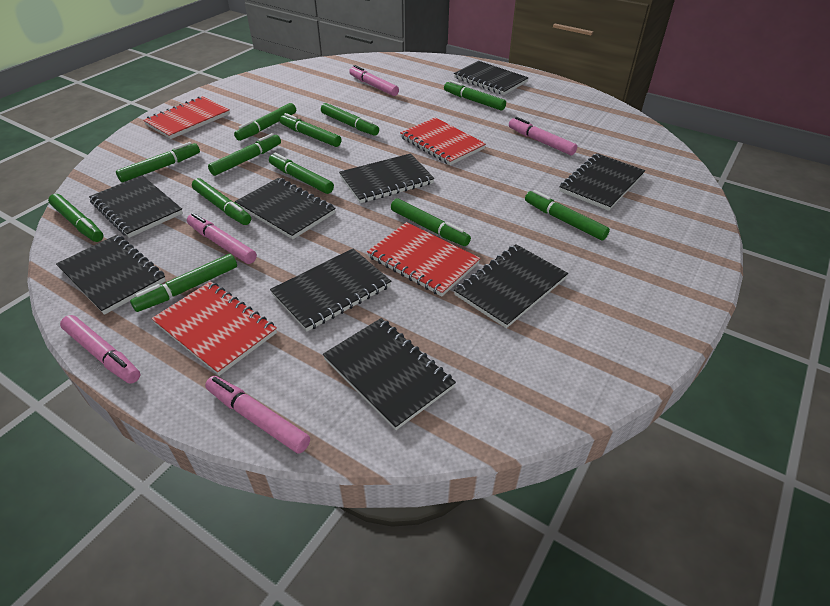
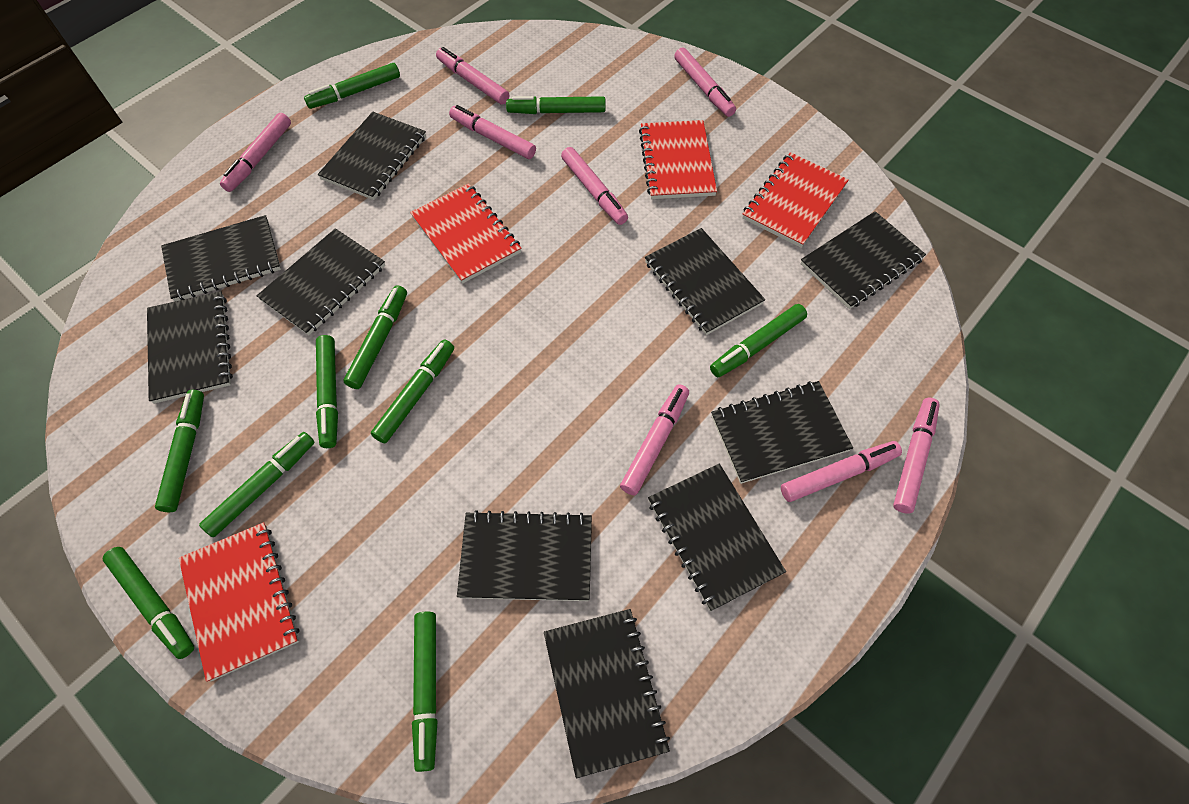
black notebook: 9 -> 10
green marker: 12 -> 10
pink marker: 5 -> 8

